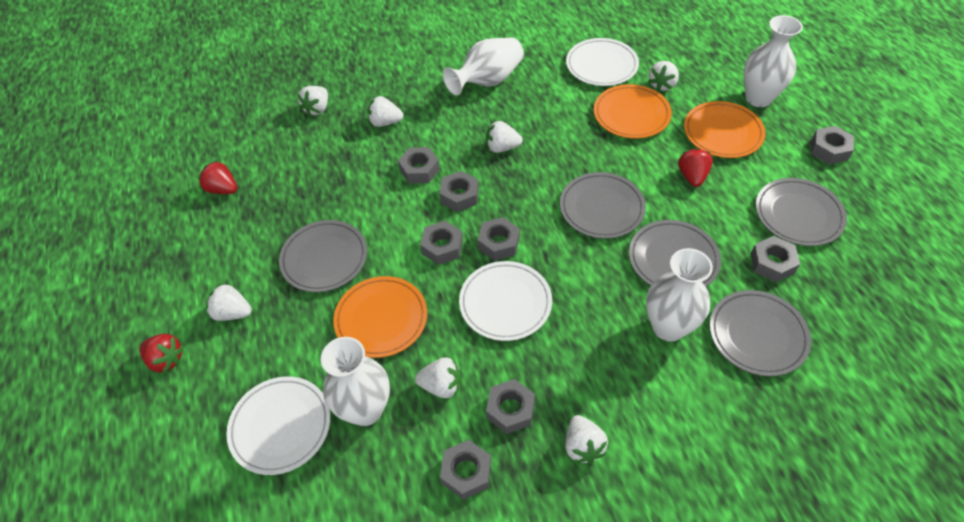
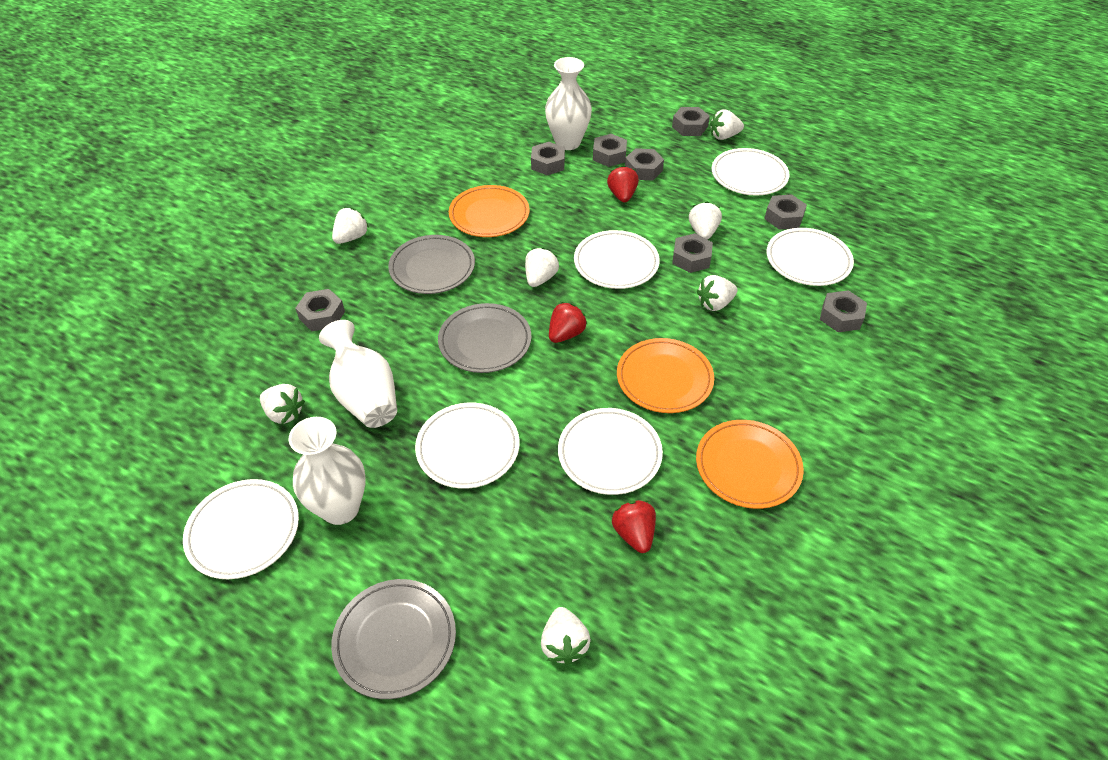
grey plate: 5 -> 3
white plate: 3 -> 6
white vase: 4 -> 3

